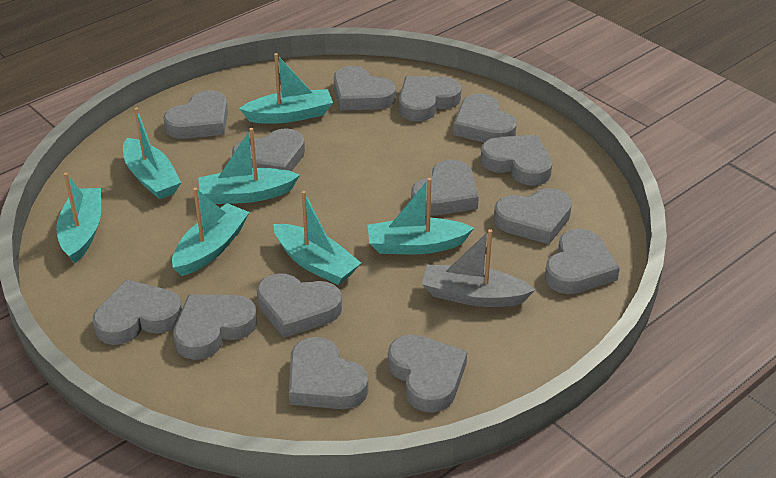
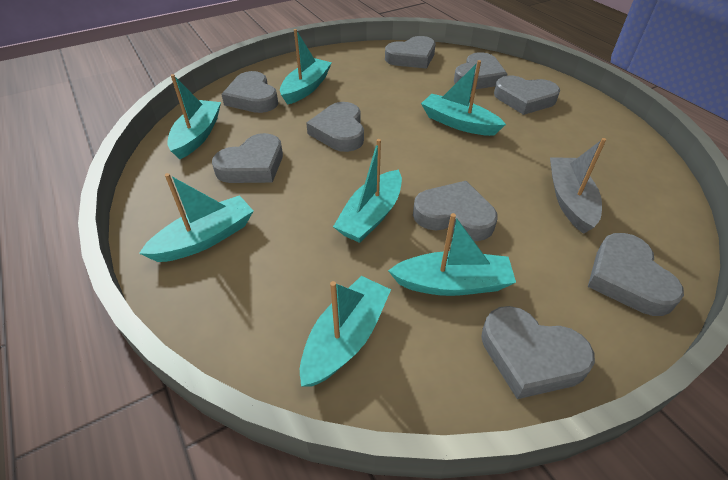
grey heart: 14 -> 9

